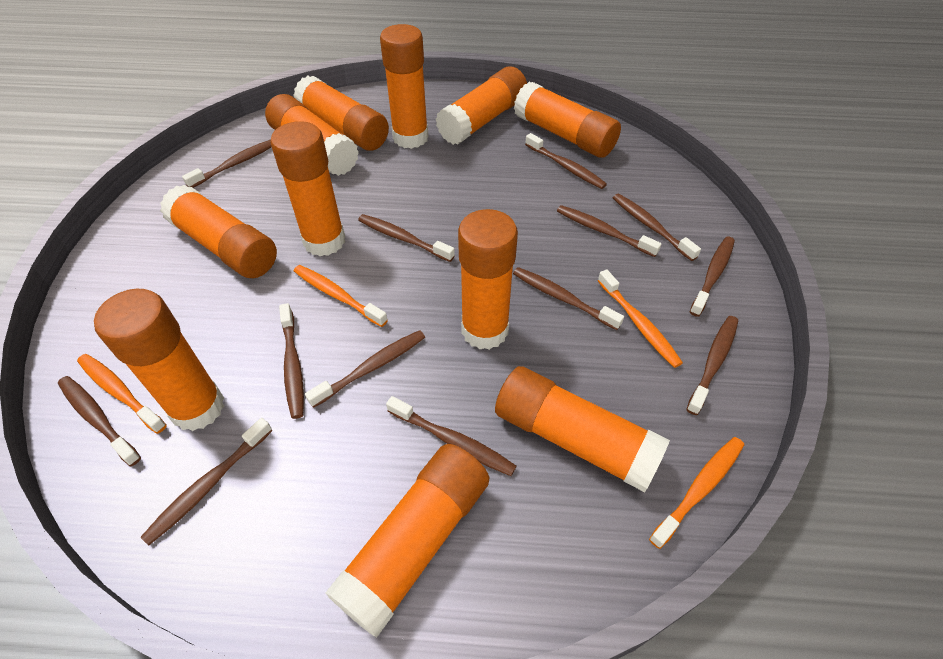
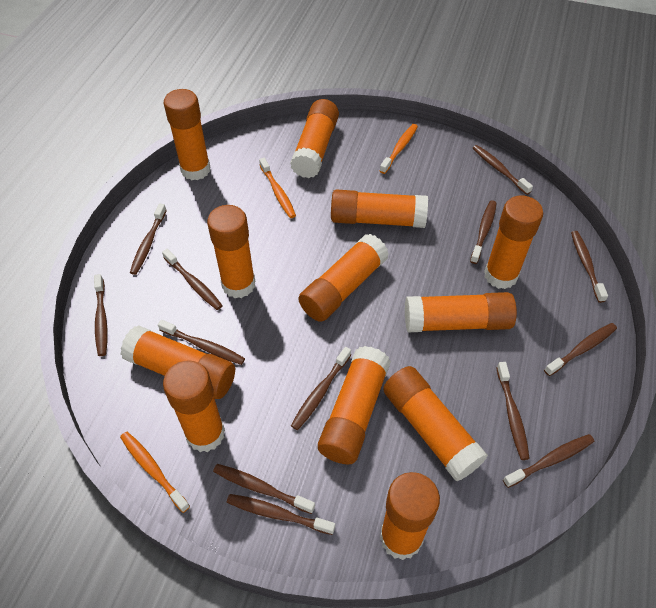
orange glue stick: 11 -> 12
orange toothbrush: 4 -> 3

